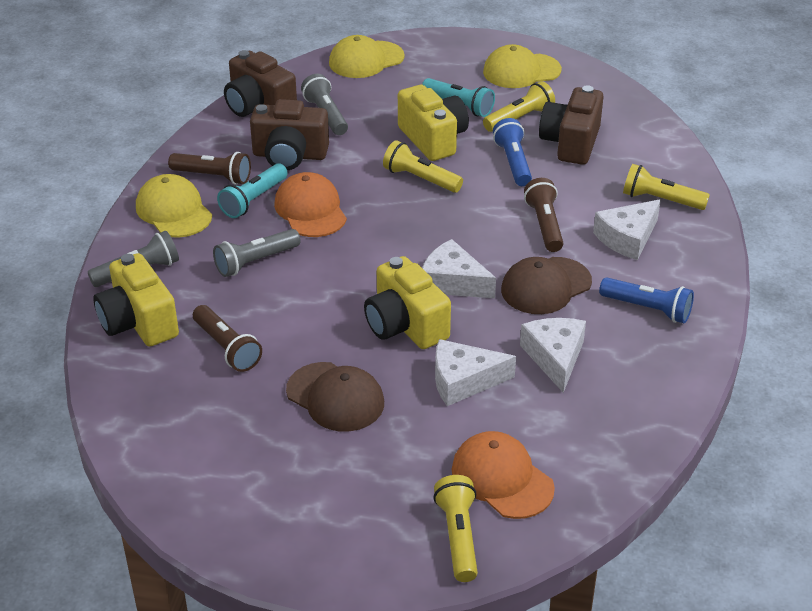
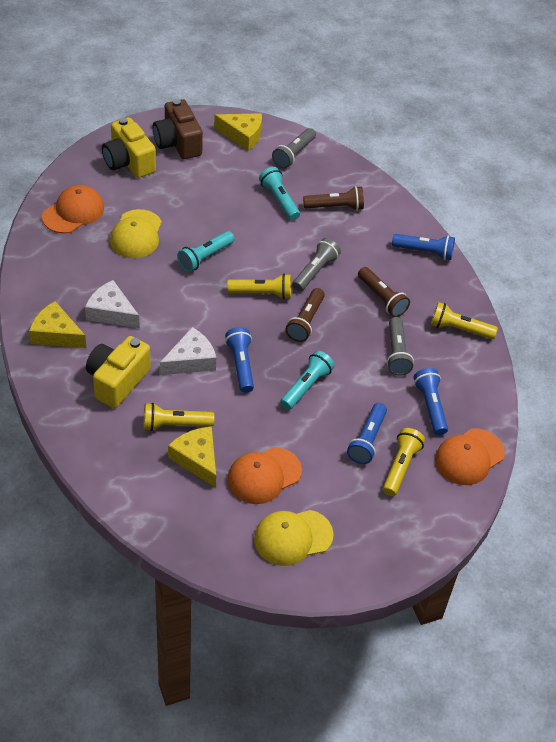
blue flashlight: 2 -> 4
brown camera: 3 -> 1
brown cap: 2 -> 0
orange cap: 2 -> 3
turquoise flashlight: 2 -> 3
white cheese: 4 -> 2
yellow camera: 3 -> 2
yellow cap: 3 -> 2
yellow cheese: 0 -> 3

